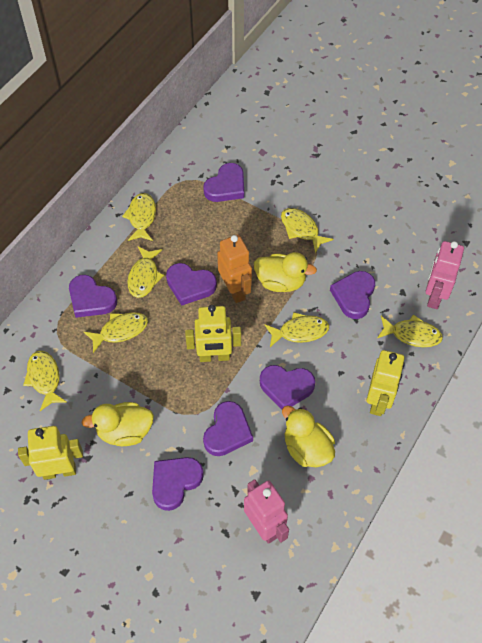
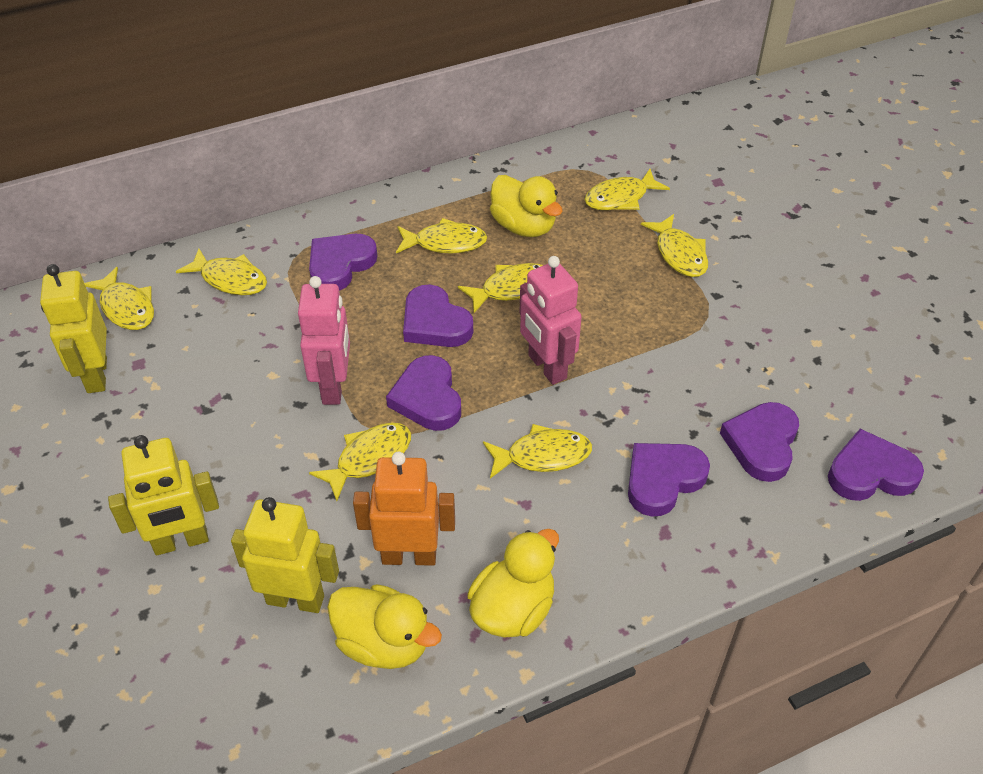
purple heart: 7 -> 6
yellow fish: 7 -> 8

